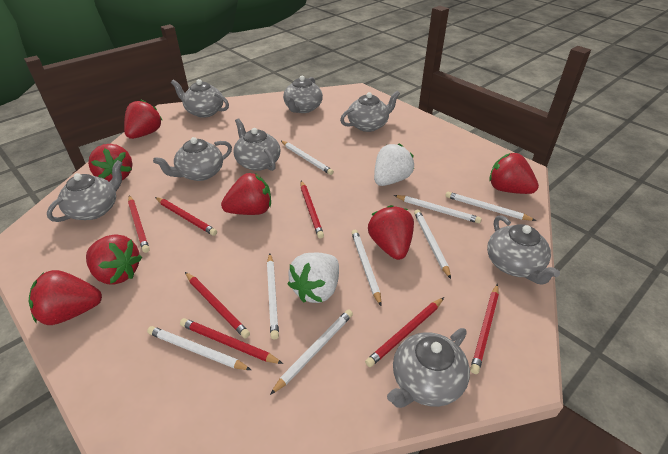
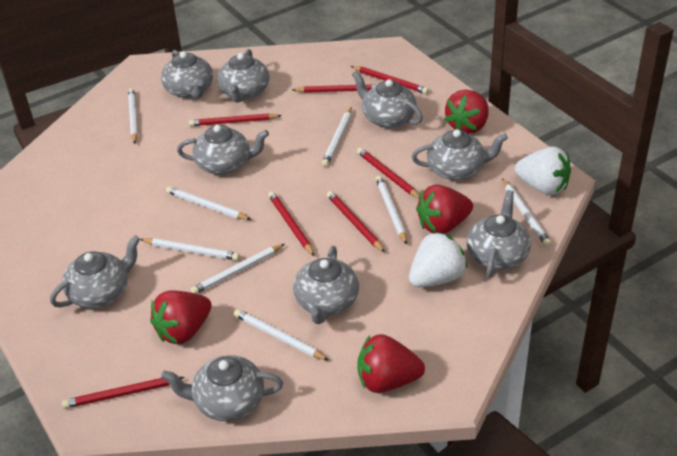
grey teapot: 8 -> 9
red strawberry: 7 -> 4

